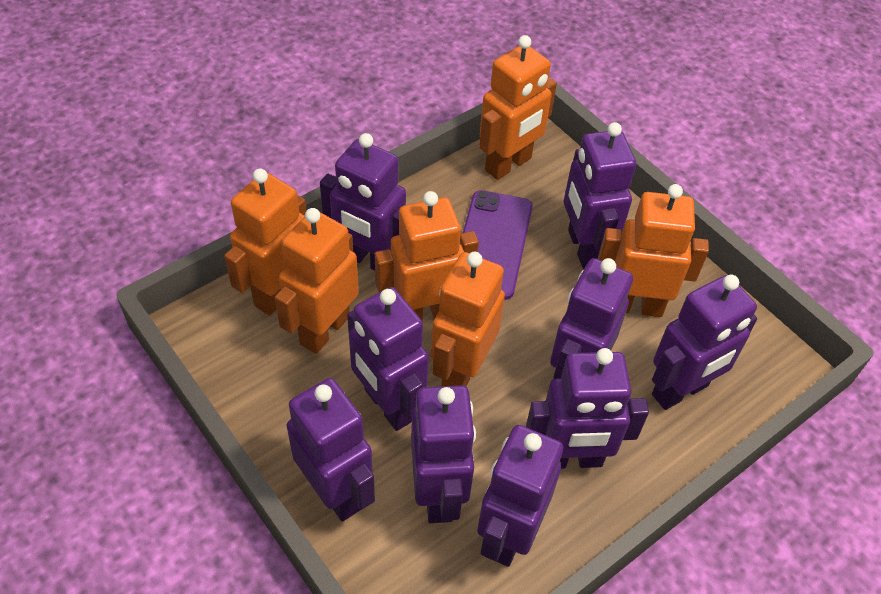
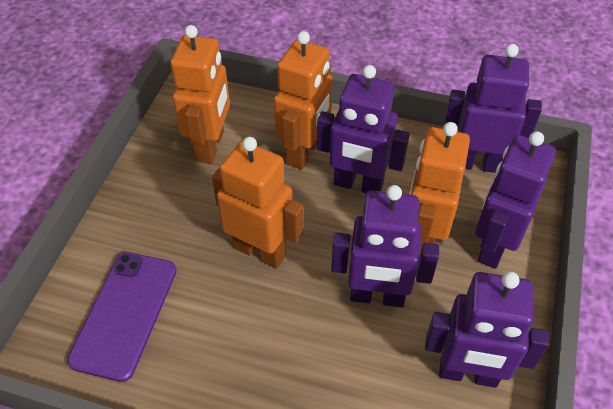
orange robot: 6 -> 4
purple robot: 9 -> 5

